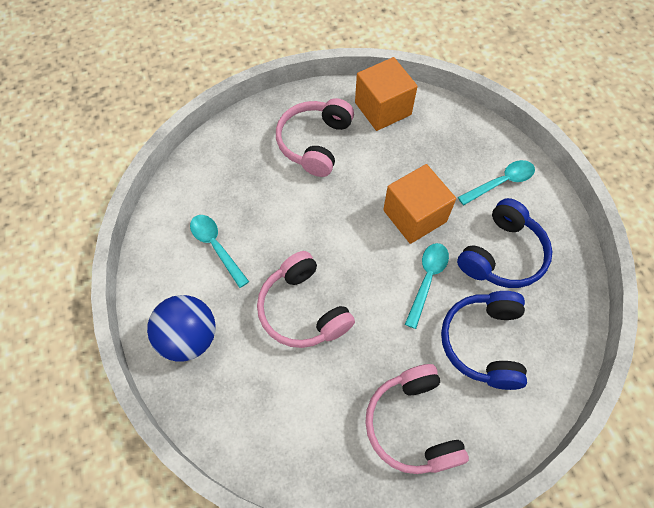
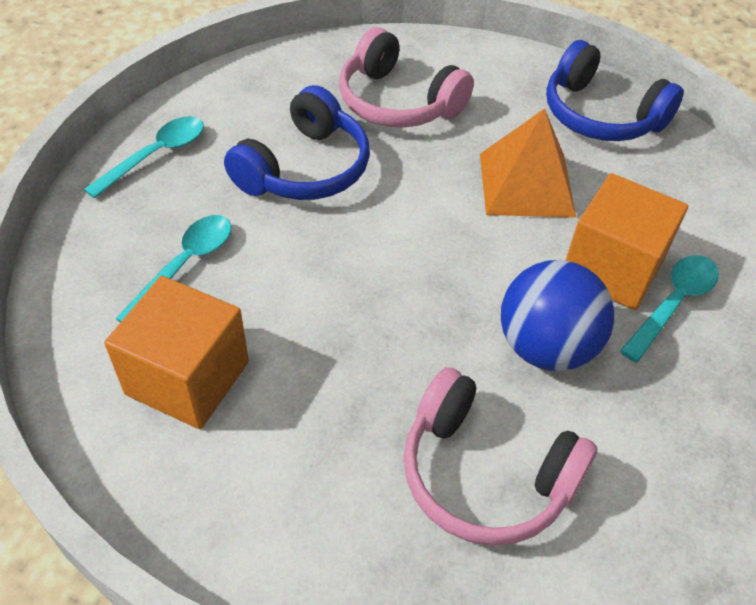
orange pyramid: 0 -> 1
pink headphones: 3 -> 2

